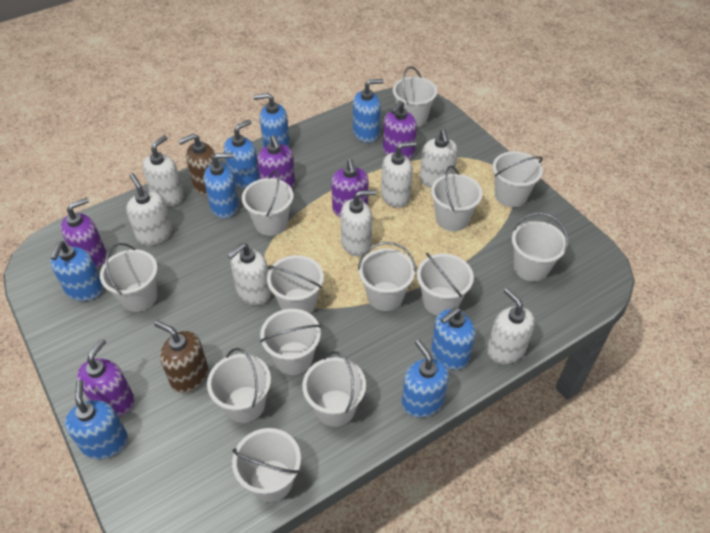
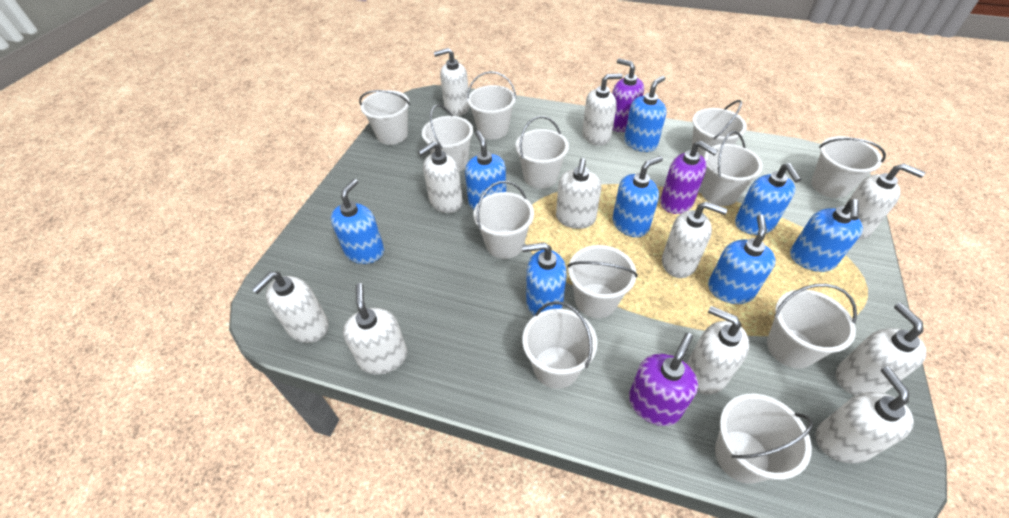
brown soap dispenser: 2 -> 0
purple soap dispenser: 5 -> 3
white bucket: 13 -> 12
white soap dispenser: 7 -> 11

